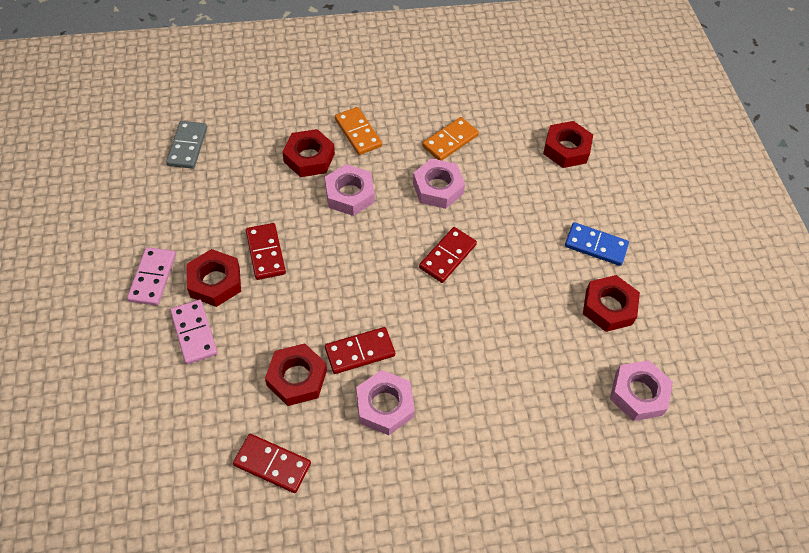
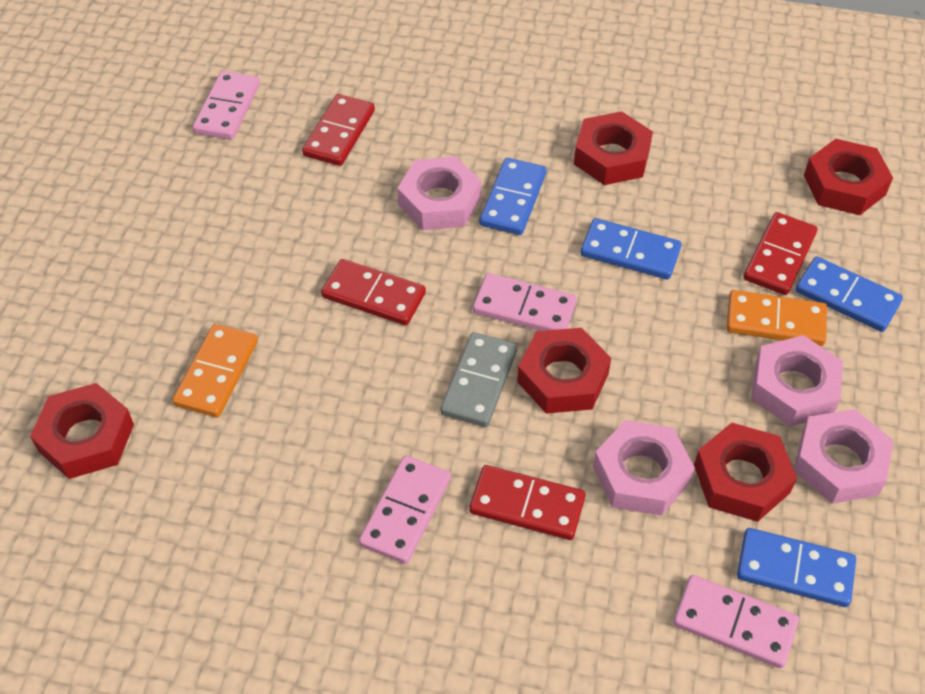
blue domino: 1 -> 4
pink domino: 2 -> 4

